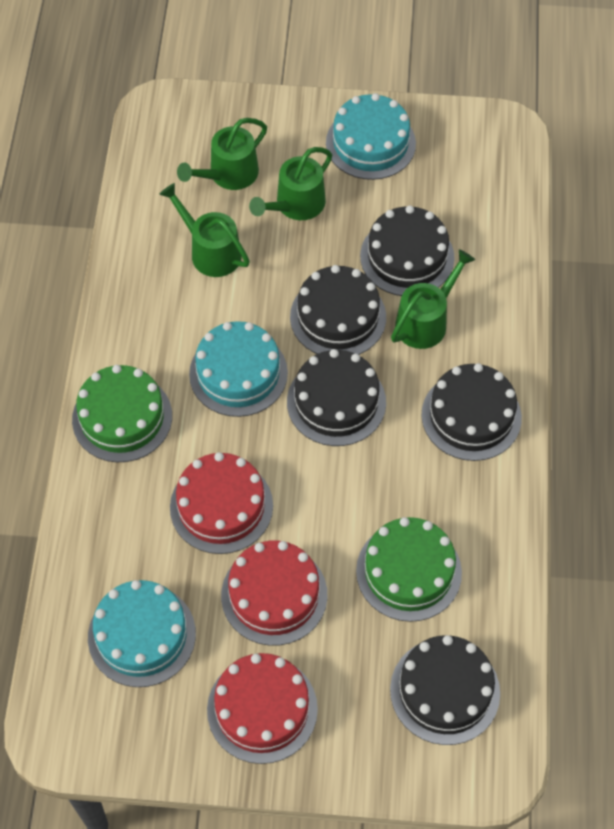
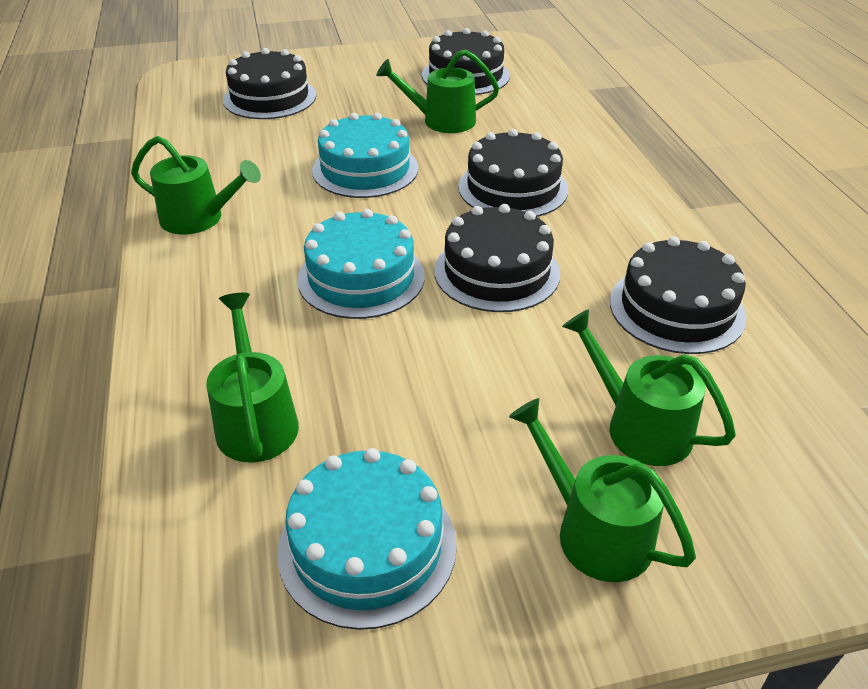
green cake: 2 -> 0
green watering can: 4 -> 5
red cake: 3 -> 0

